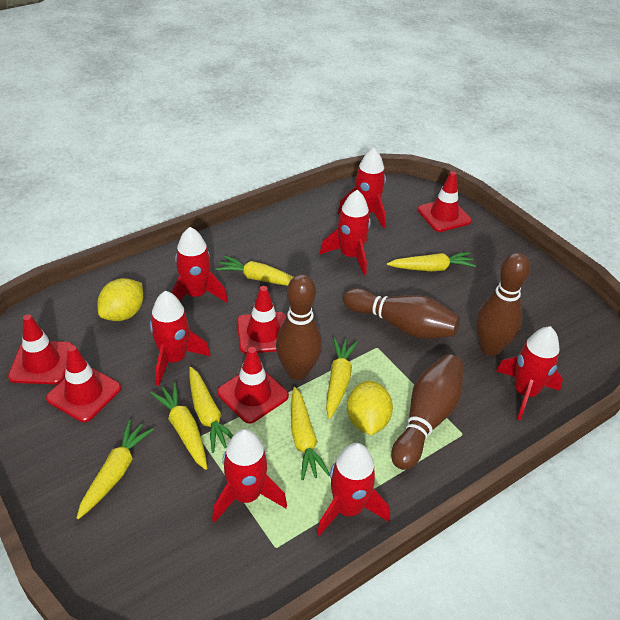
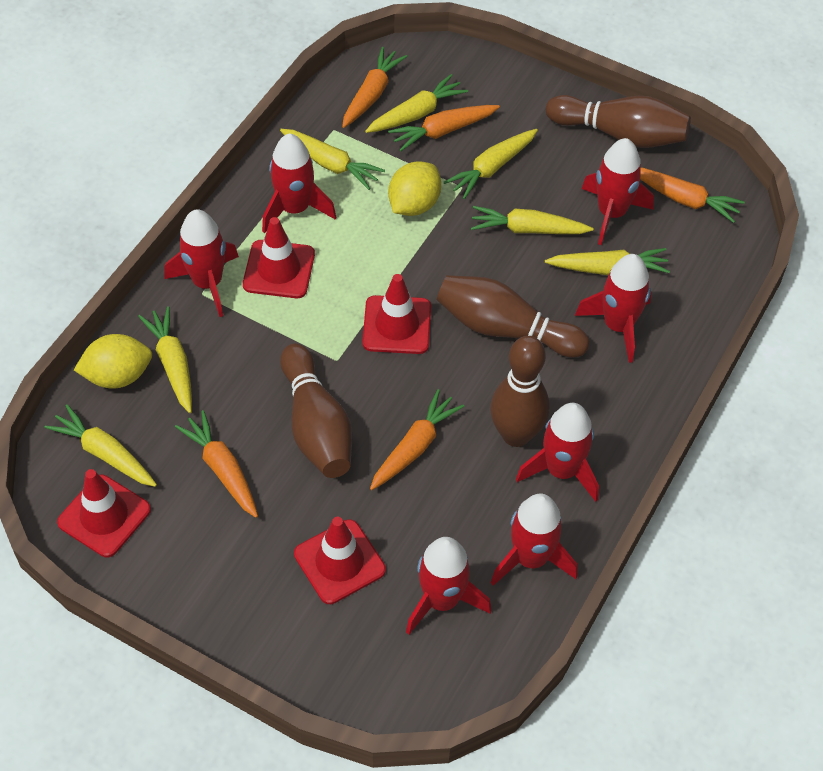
orange carrot: 0 -> 5
red traffic cone: 5 -> 4

